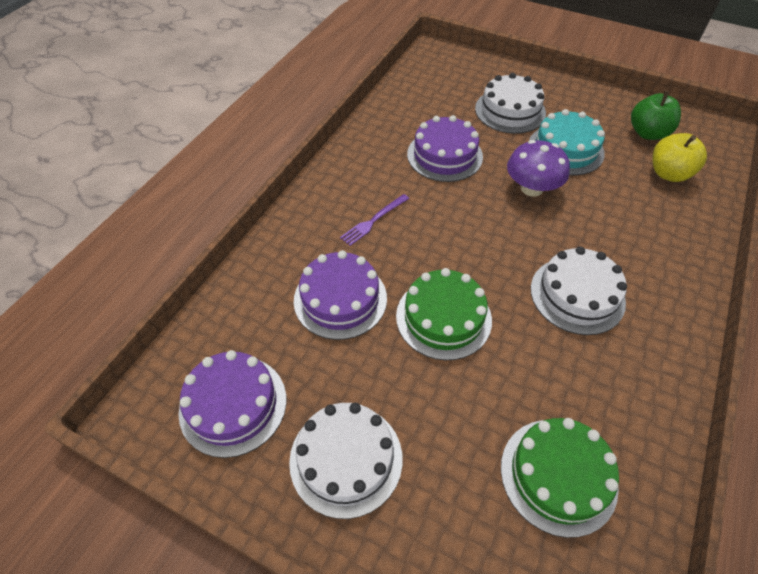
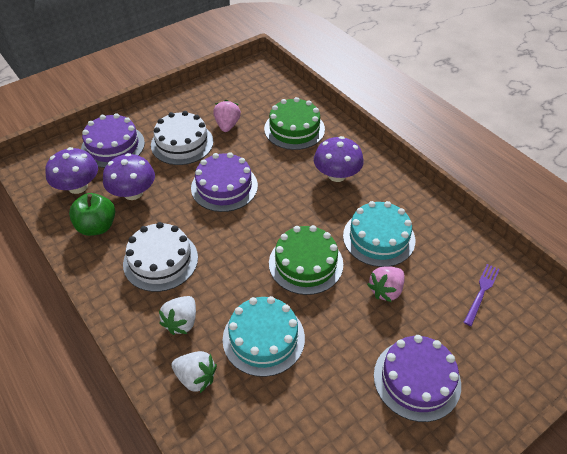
pink strawberry: 0 -> 2
purple mushroom: 1 -> 3
turquoise cake: 1 -> 2
white cake: 3 -> 2
white strawberry: 0 -> 2
yellow apple: 1 -> 0

